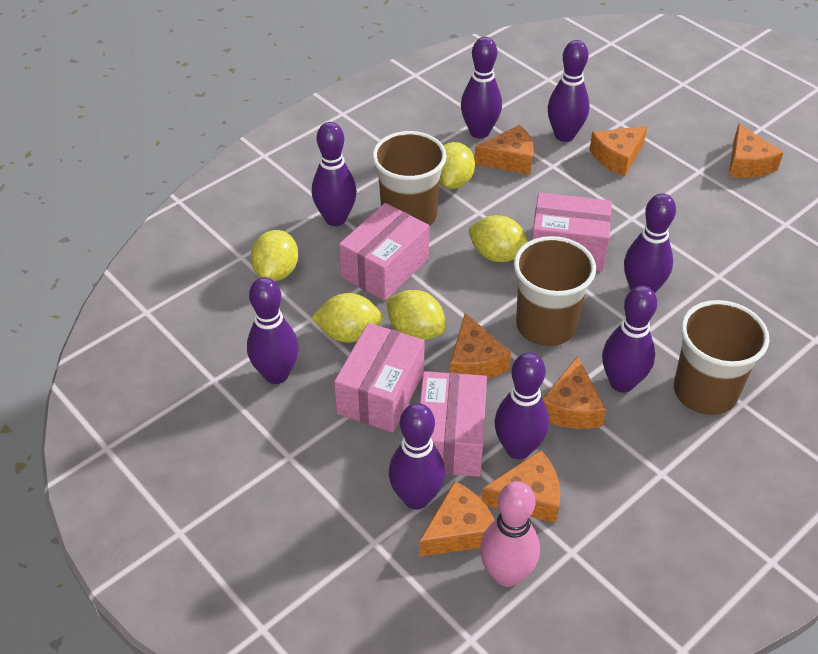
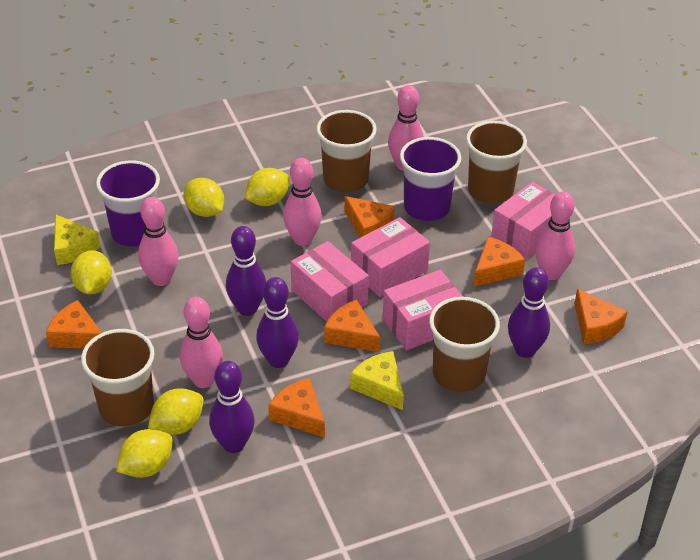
brown cup: 3 -> 4
orange cheese: 7 -> 6
pink bowling pin: 1 -> 5
purple bowling pin: 8 -> 4
purple cup: 0 -> 2
yellow cheese: 0 -> 2

